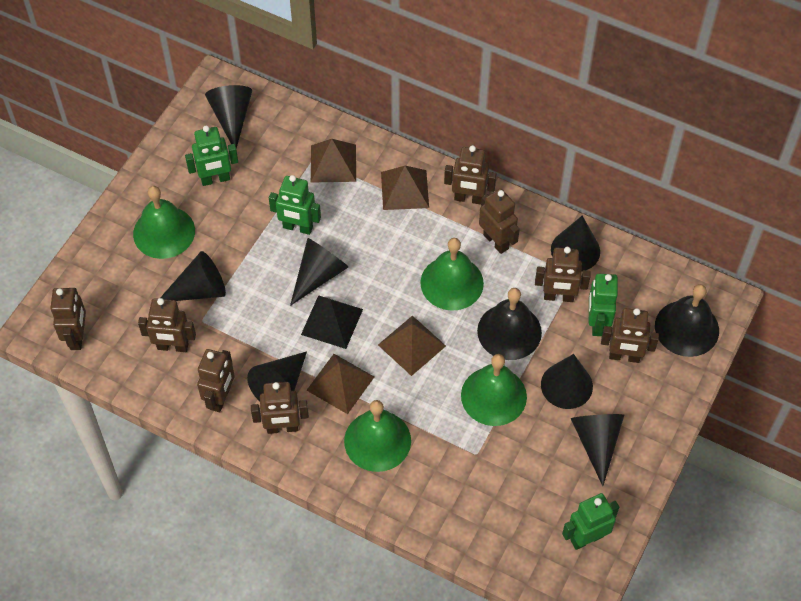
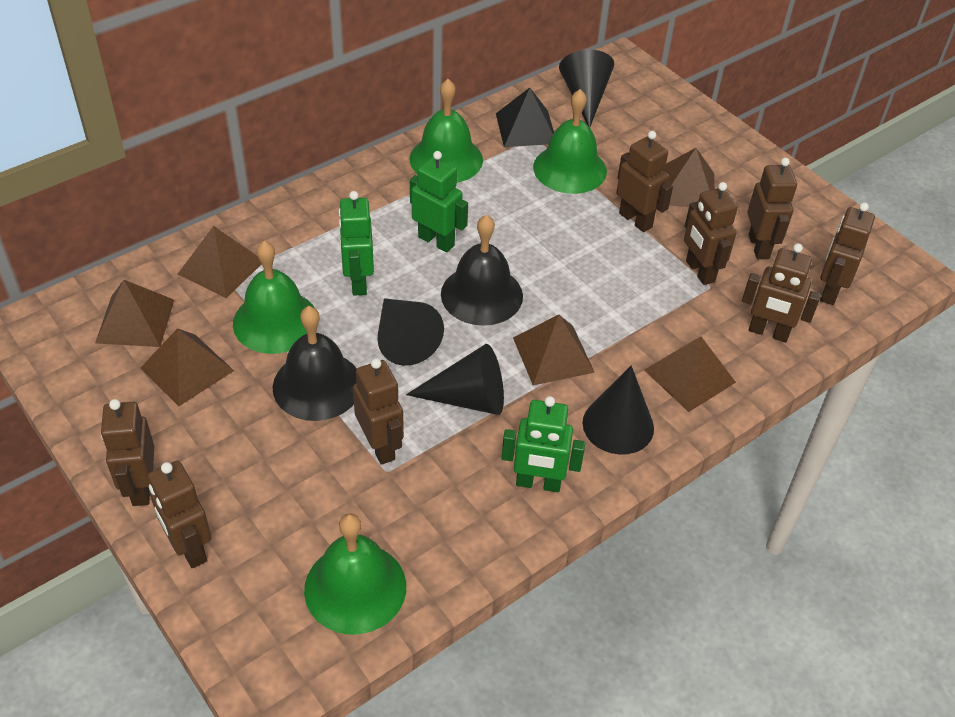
black cone: 7 -> 4
brown pyramid: 4 -> 6
green robot: 4 -> 3

